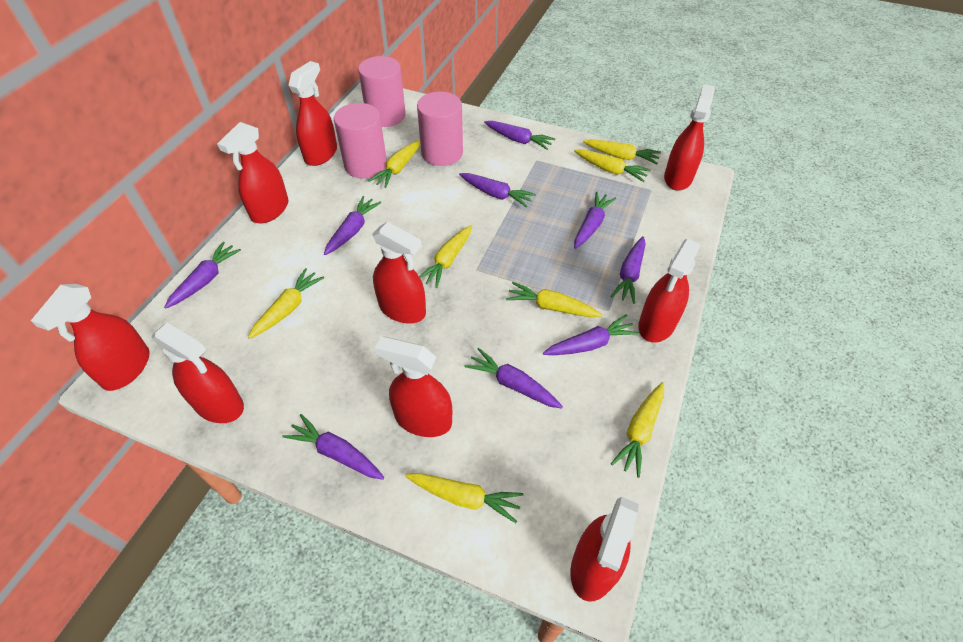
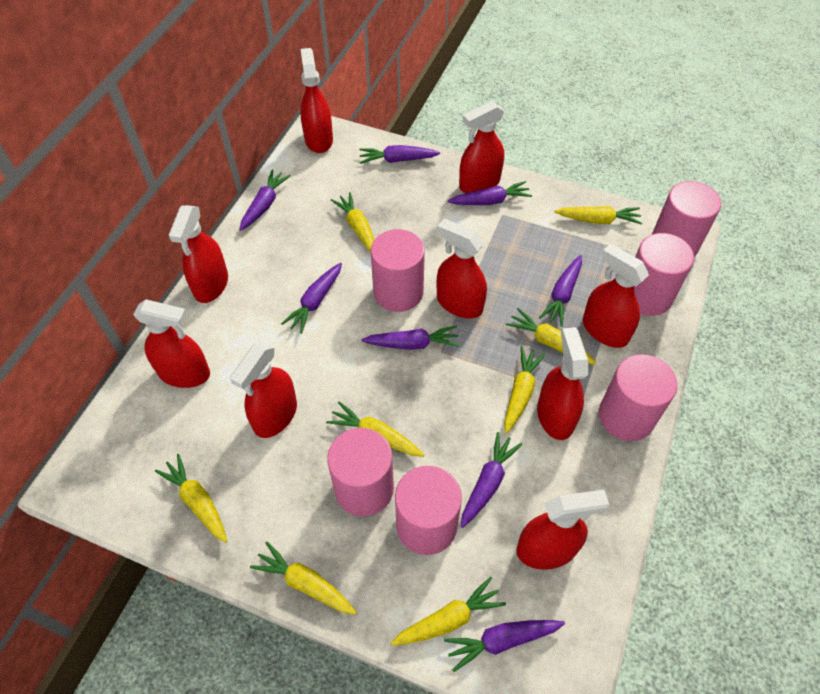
pink cylinder: 3 -> 6
purple carrot: 9 -> 8

